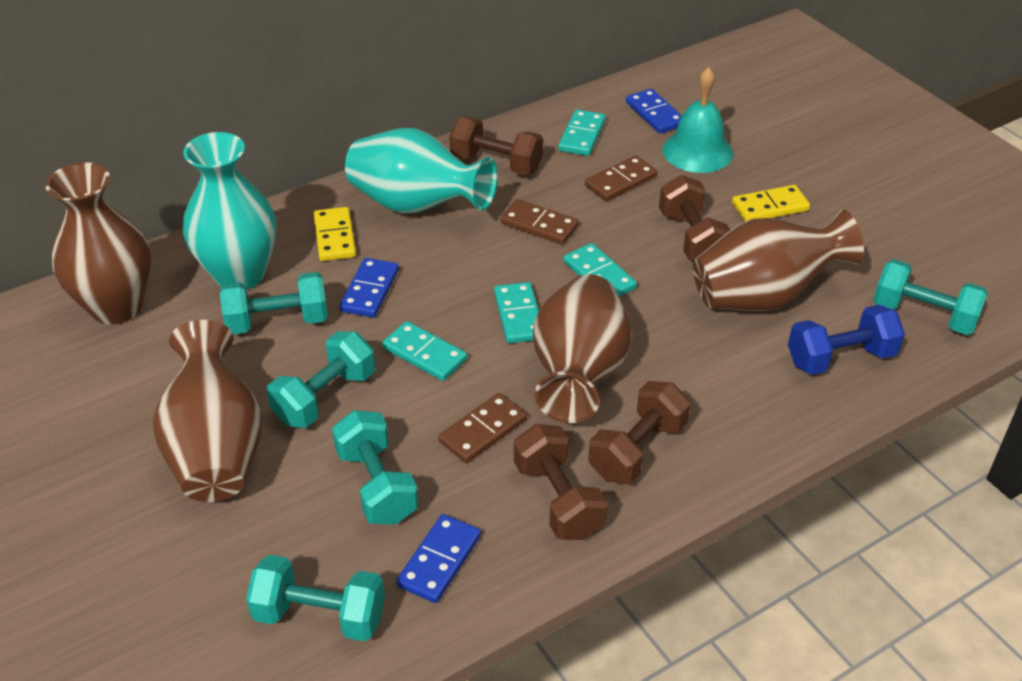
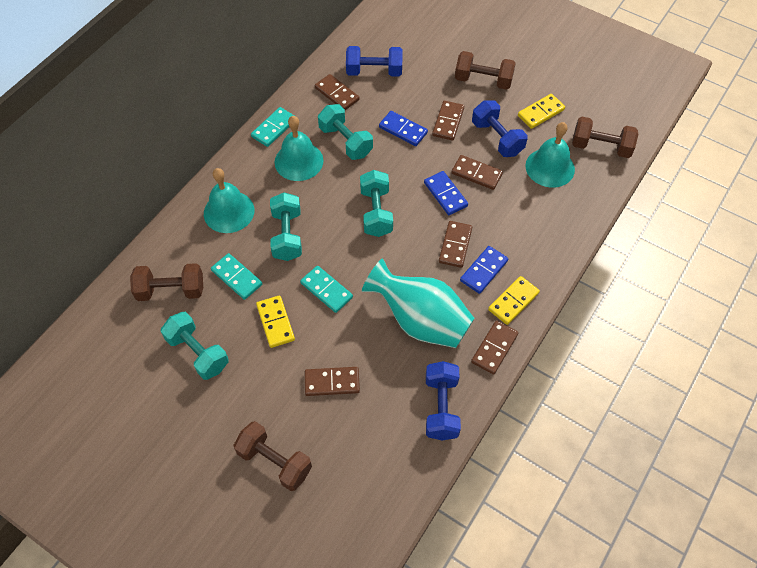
blue dumbbell: 1 -> 3
brown domino: 3 -> 6
brown vase: 4 -> 0
turquoise bell: 1 -> 3
turquoise domino: 4 -> 3
turquoise dumbbell: 5 -> 4
turquoise vase: 2 -> 1
yellow domino: 2 -> 3

